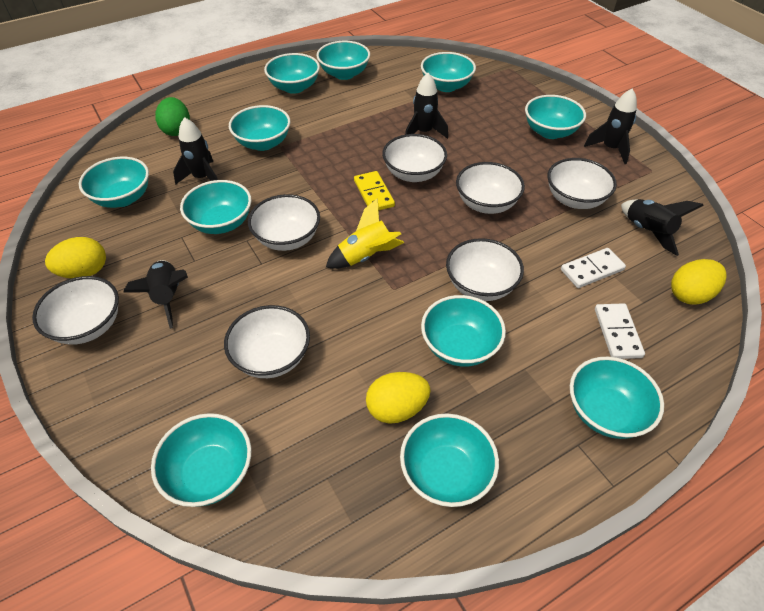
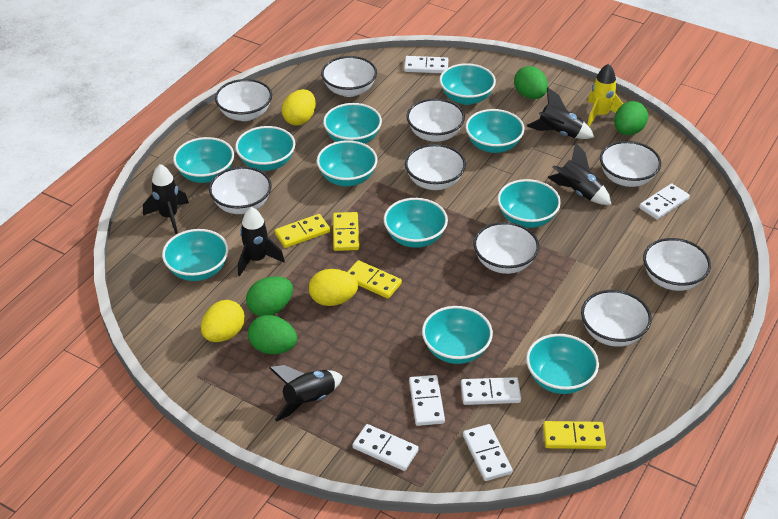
green egg: 1 -> 4
white bowl: 7 -> 9
white domino: 2 -> 6
yellow domino: 1 -> 4

